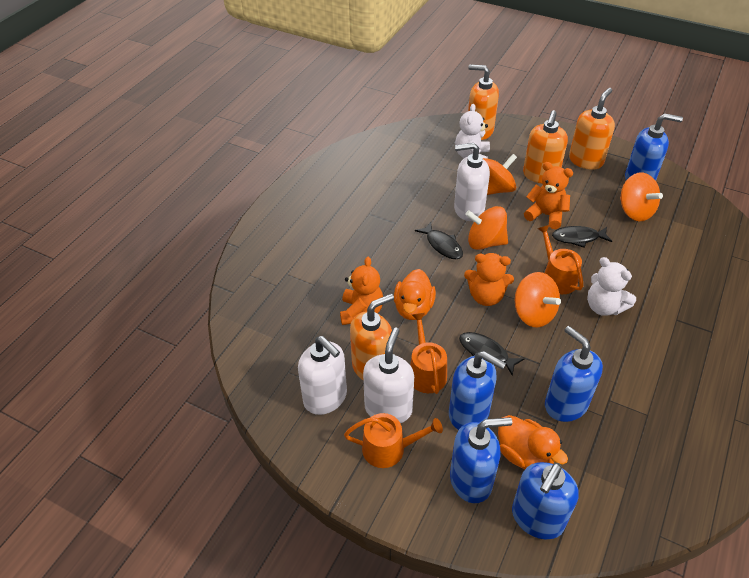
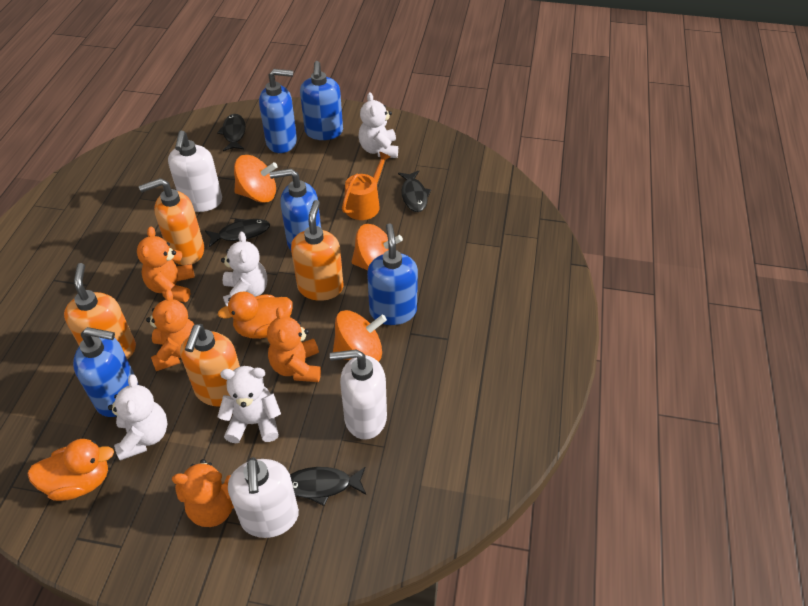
black fish: 3 -> 4
orange spinning top: 4 -> 3
orange teddy bear: 3 -> 4
orange watering can: 3 -> 1
white teddy bear: 2 -> 4

